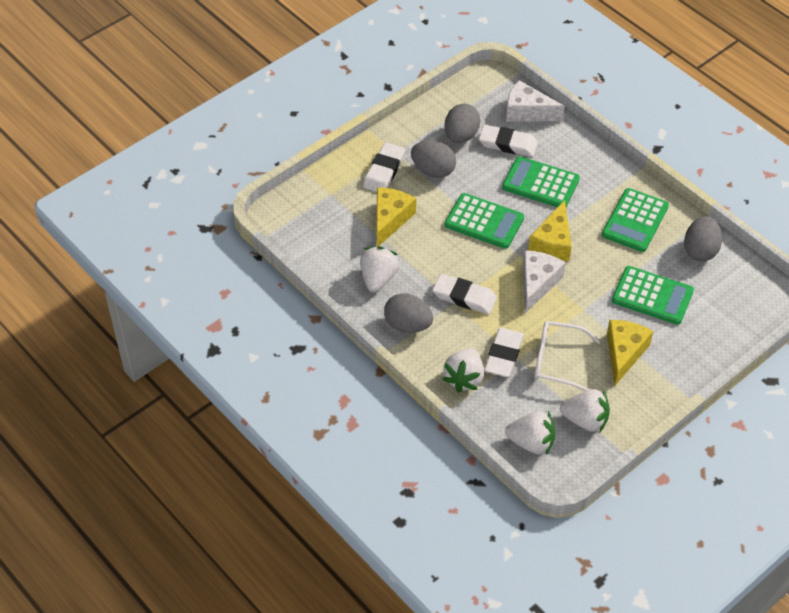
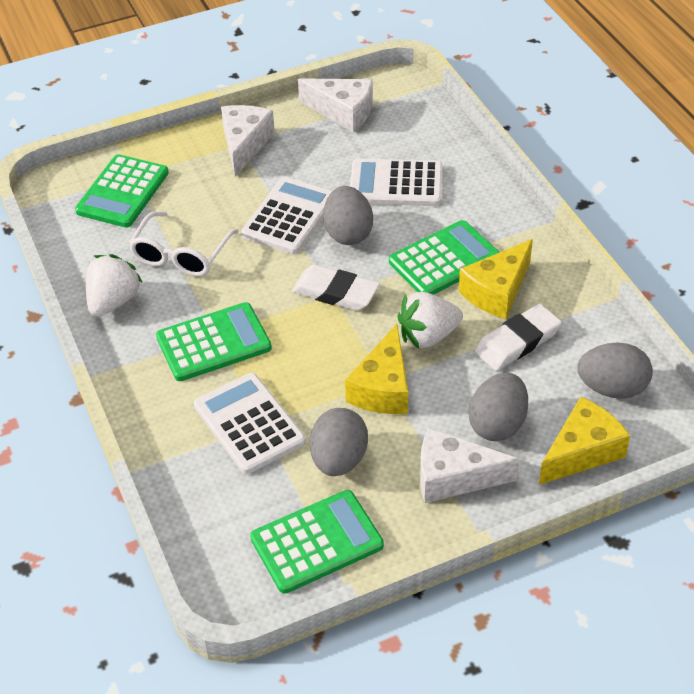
white calculator: 0 -> 3
white cheese: 2 -> 3
white eraser: 4 -> 2
white strawberry: 4 -> 2

